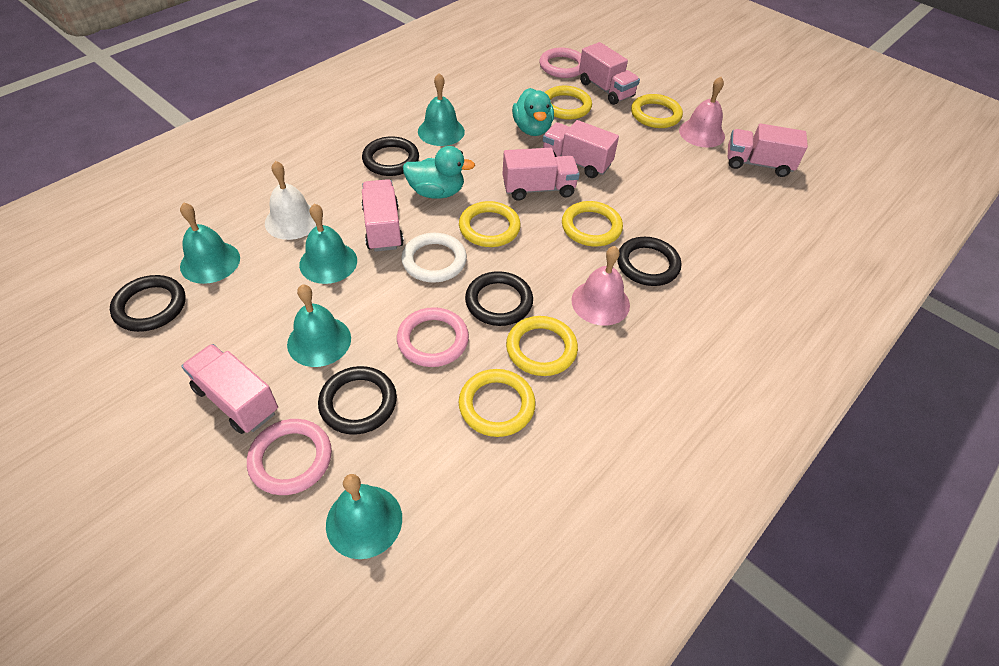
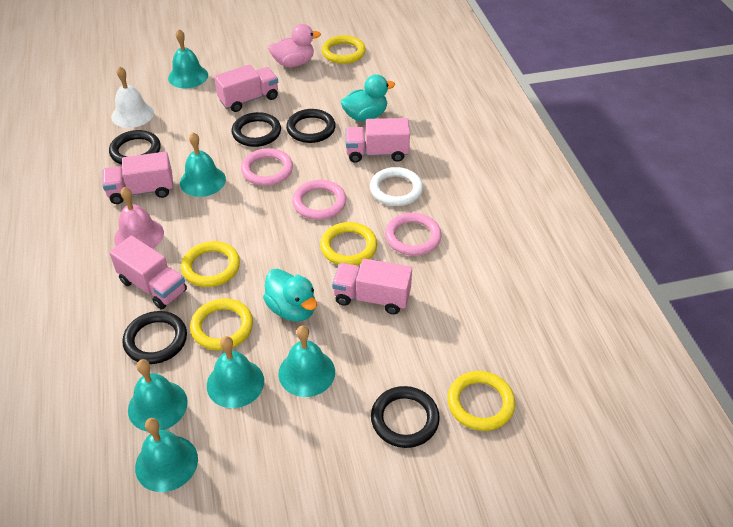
pink bell: 2 -> 1
pink duck: 0 -> 1
pink truck: 6 -> 5
turquoise bell: 5 -> 6
yellow ring: 6 -> 5

